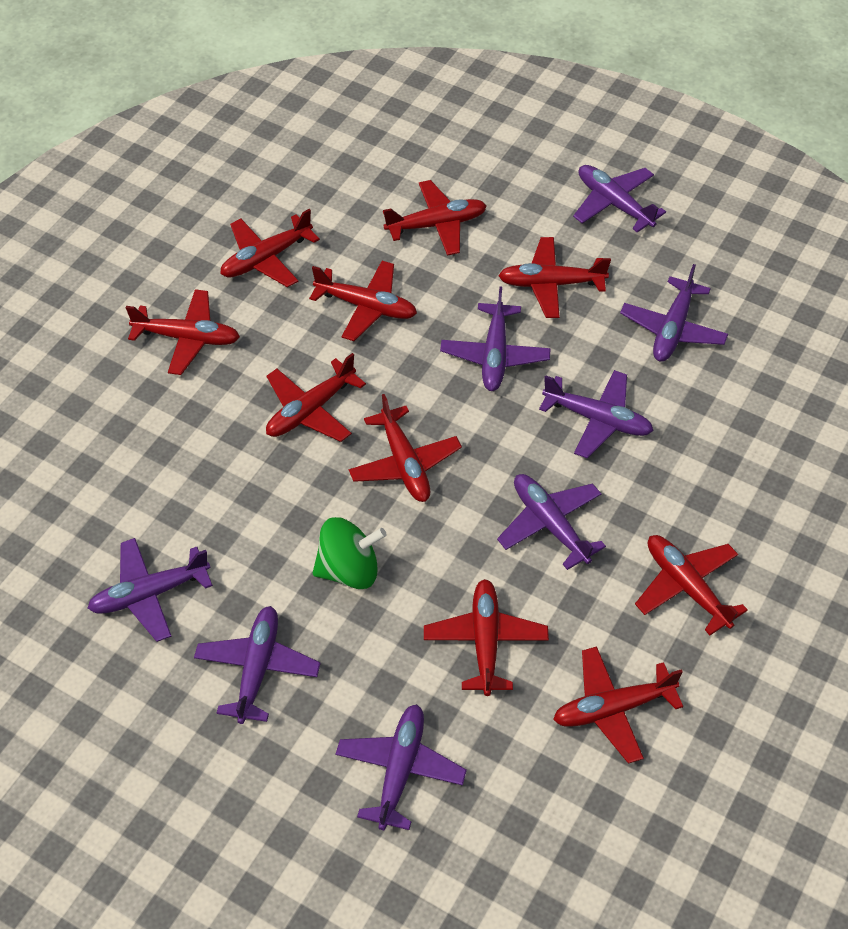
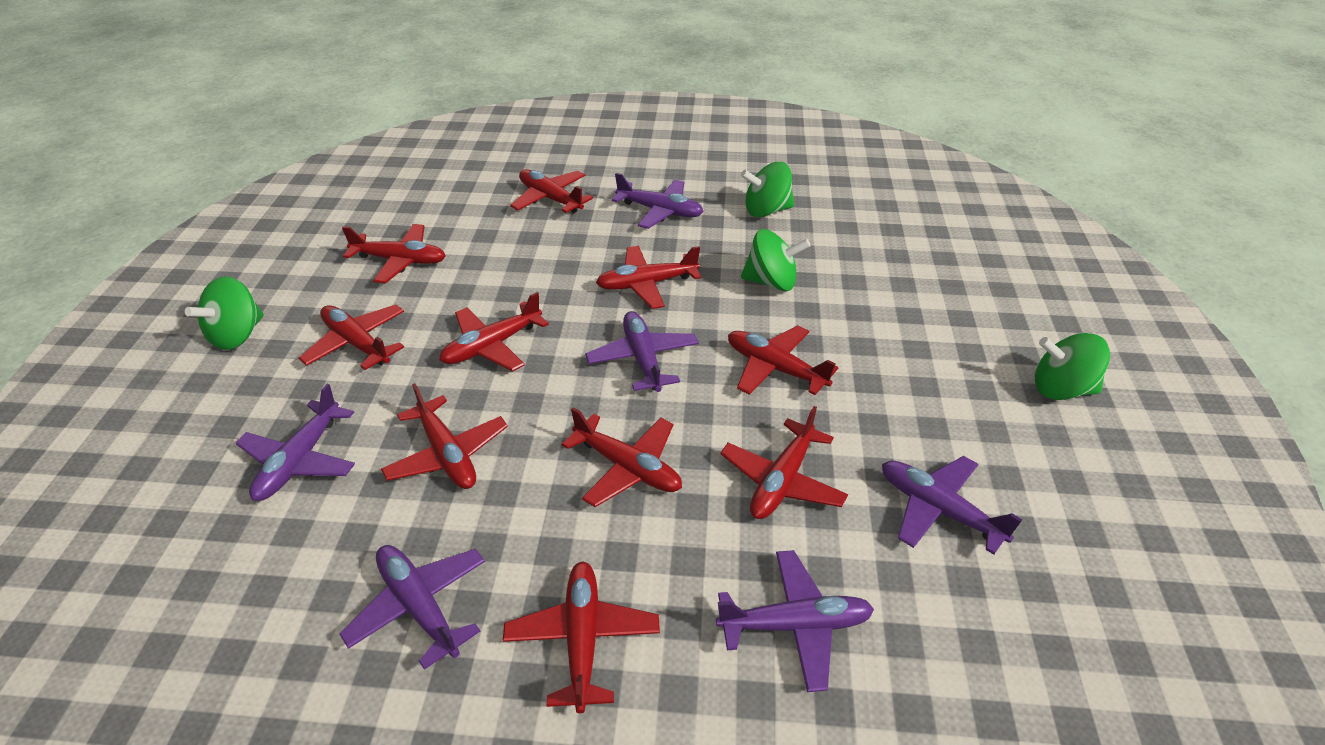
green spinning top: 1 -> 4
purple plane: 8 -> 6

